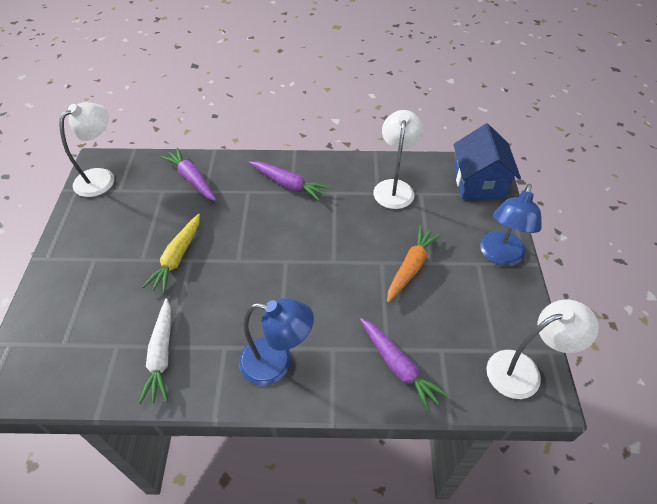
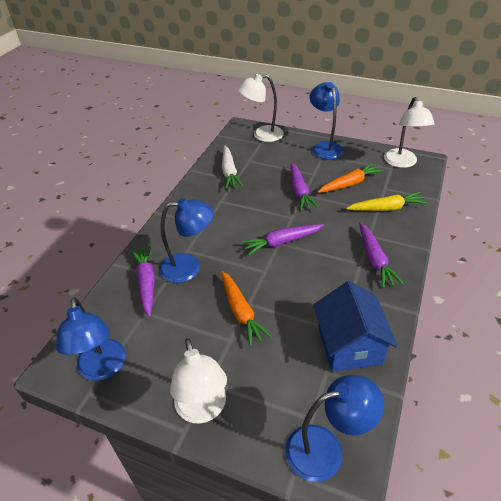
blue lamp: 2 -> 4
orange carrot: 1 -> 2
purple carrot: 3 -> 4

